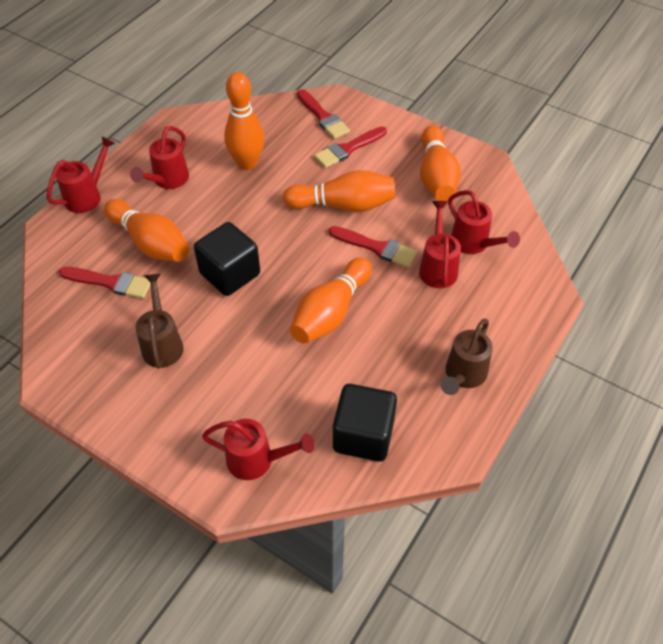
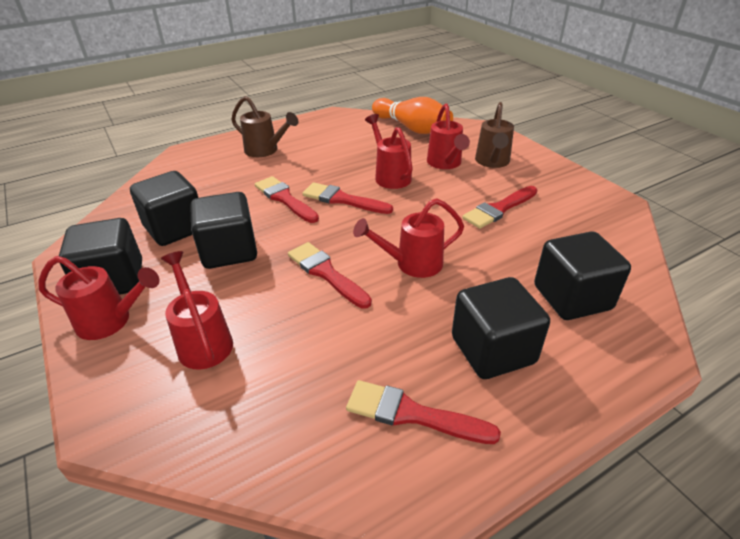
black cube: 2 -> 5
orange bowling pin: 5 -> 1
red brush: 4 -> 5

